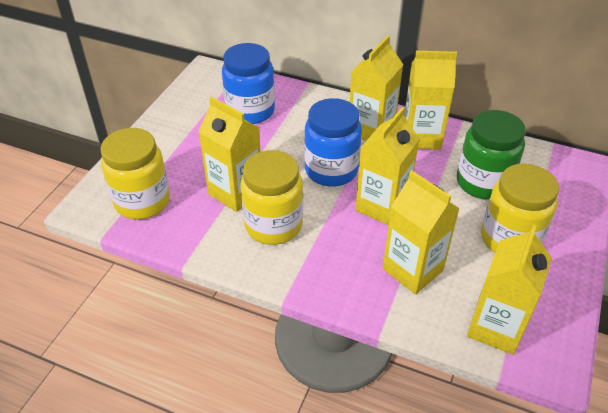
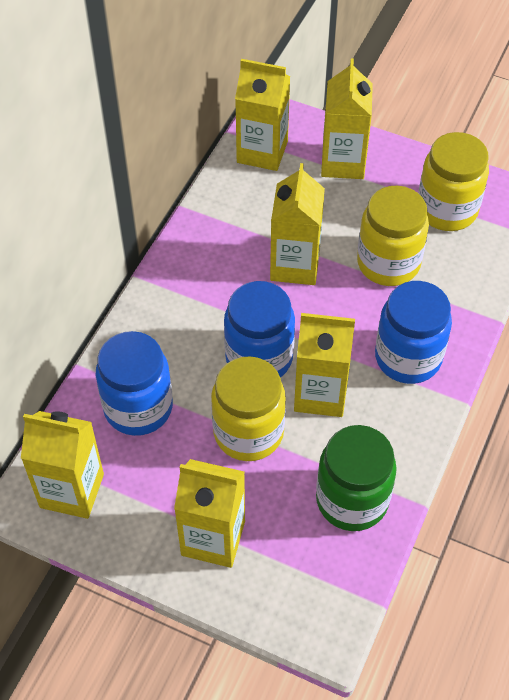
blue jar: 2 -> 3

